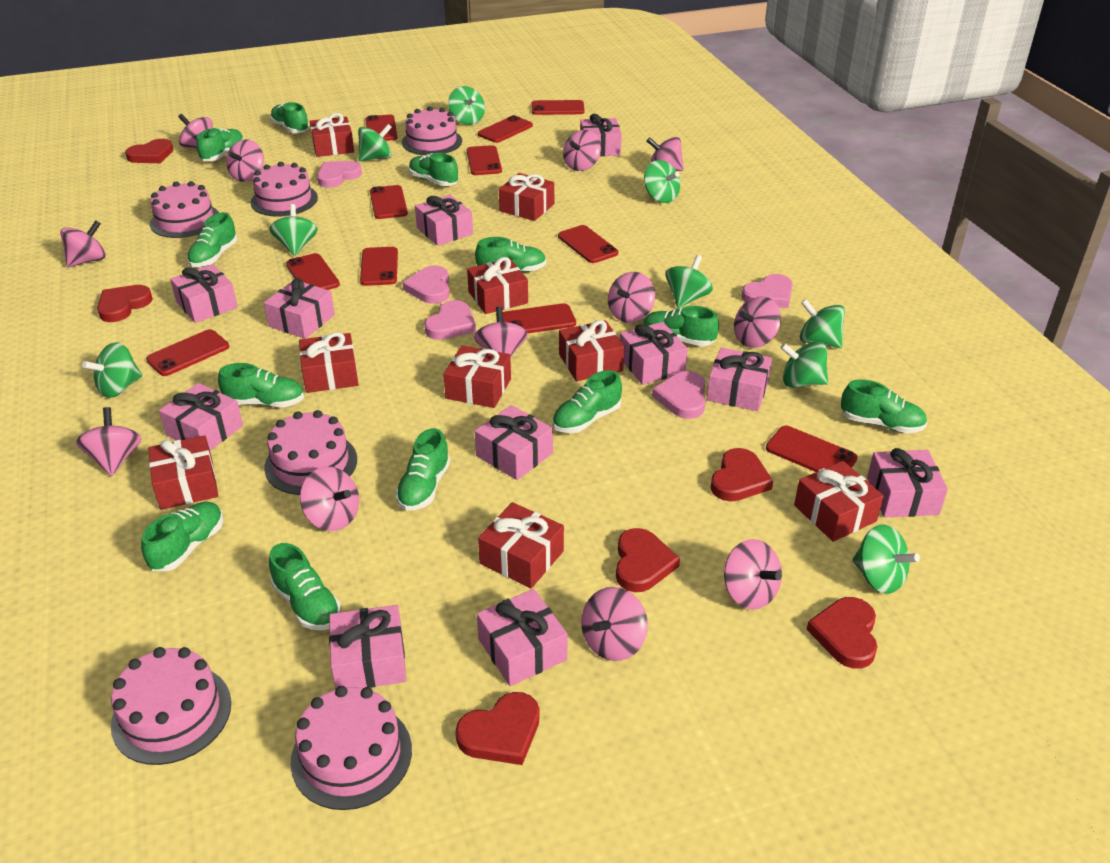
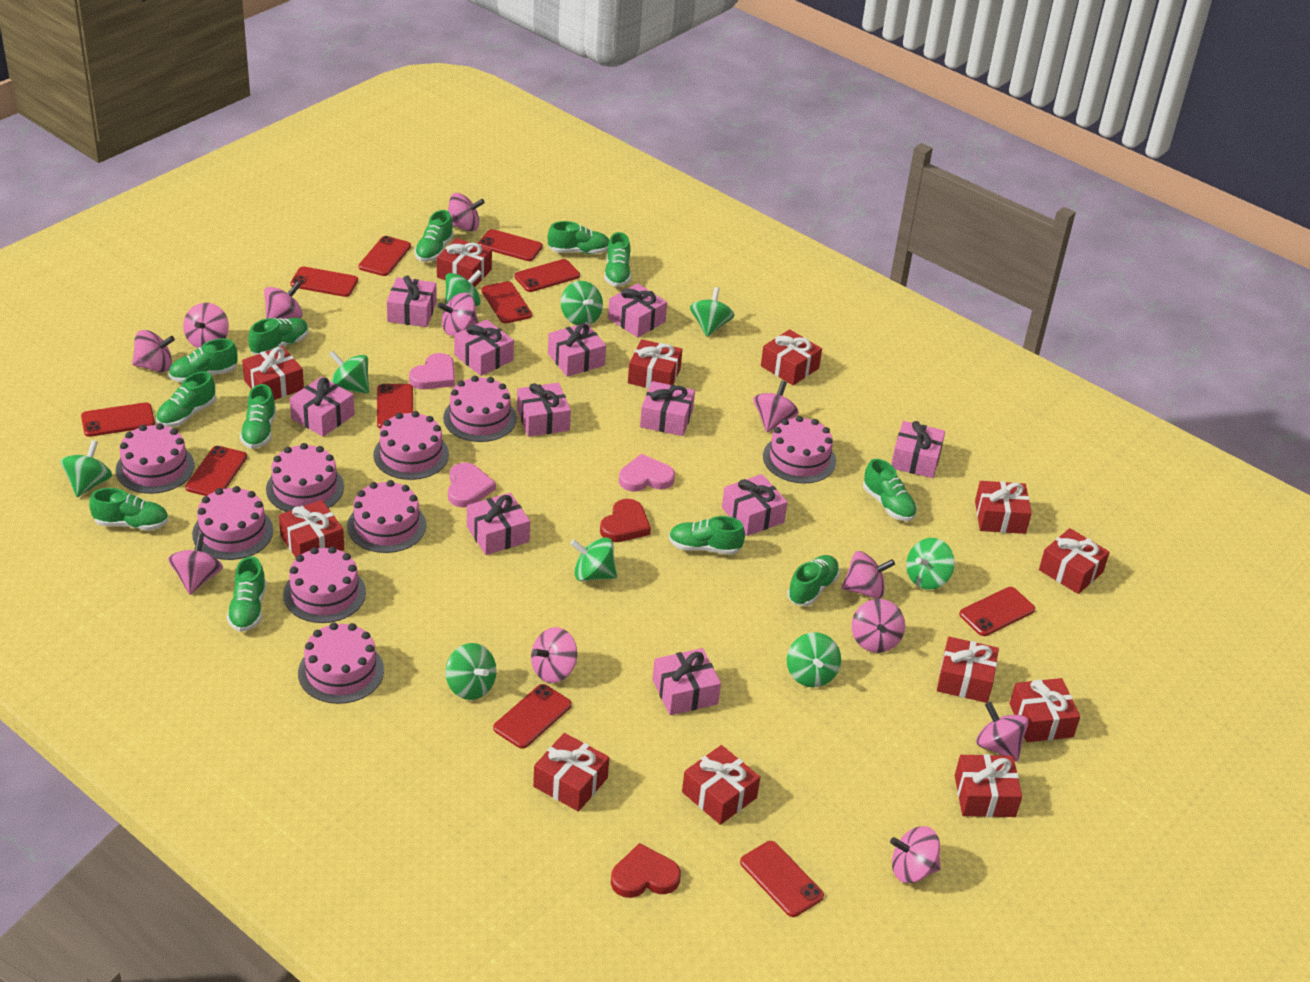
pink cake: 6 -> 9
pink heart: 5 -> 3
red gift: 9 -> 12
red heart: 6 -> 2

